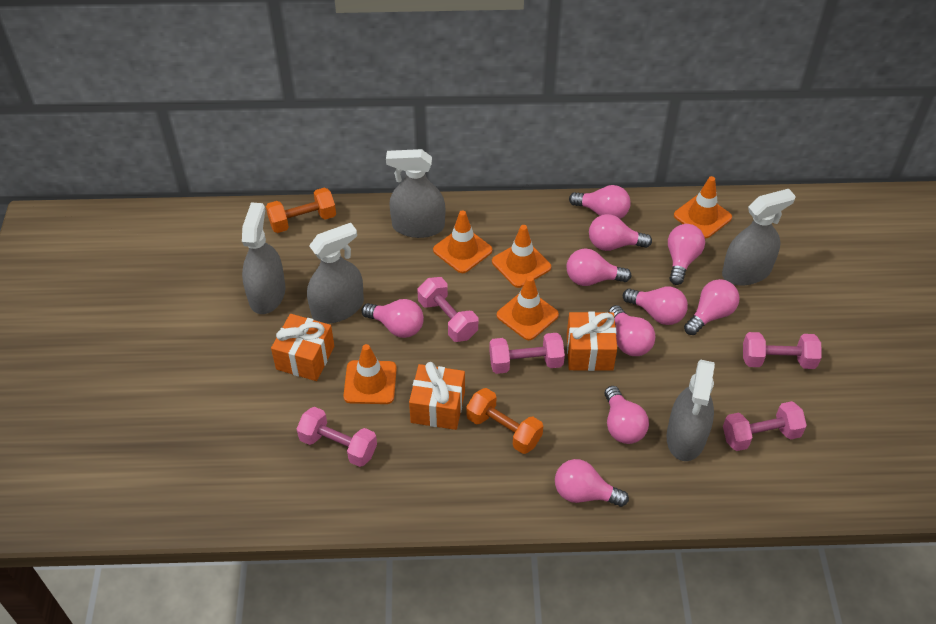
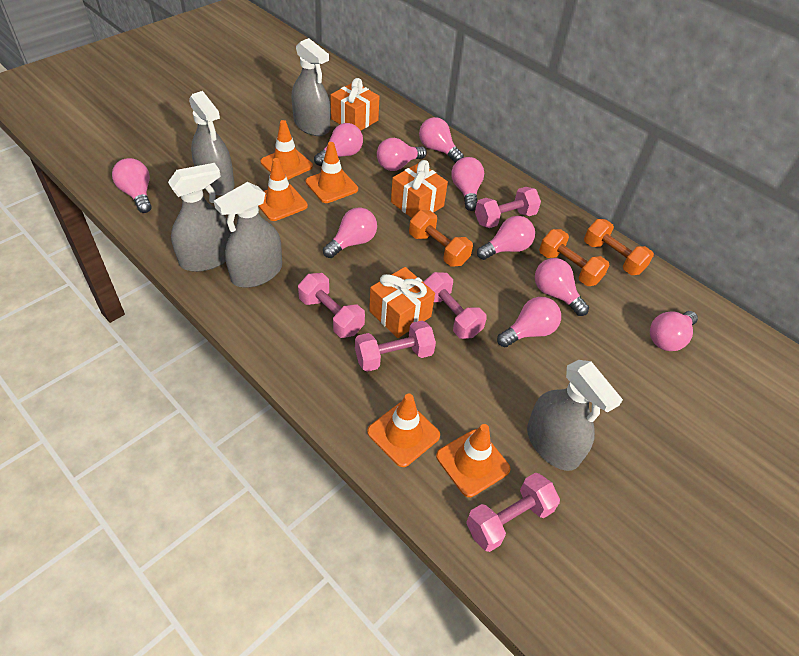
orange dumbbell: 2 -> 3

